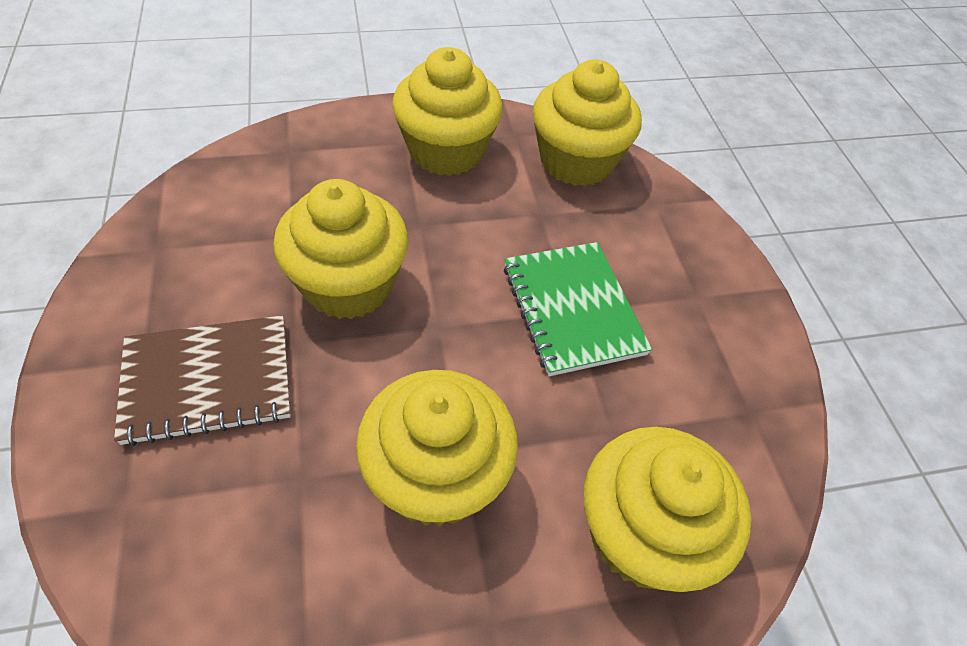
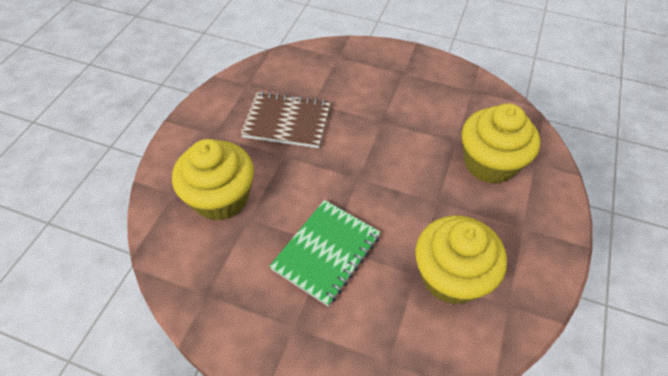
yellow cupcake: 5 -> 3

